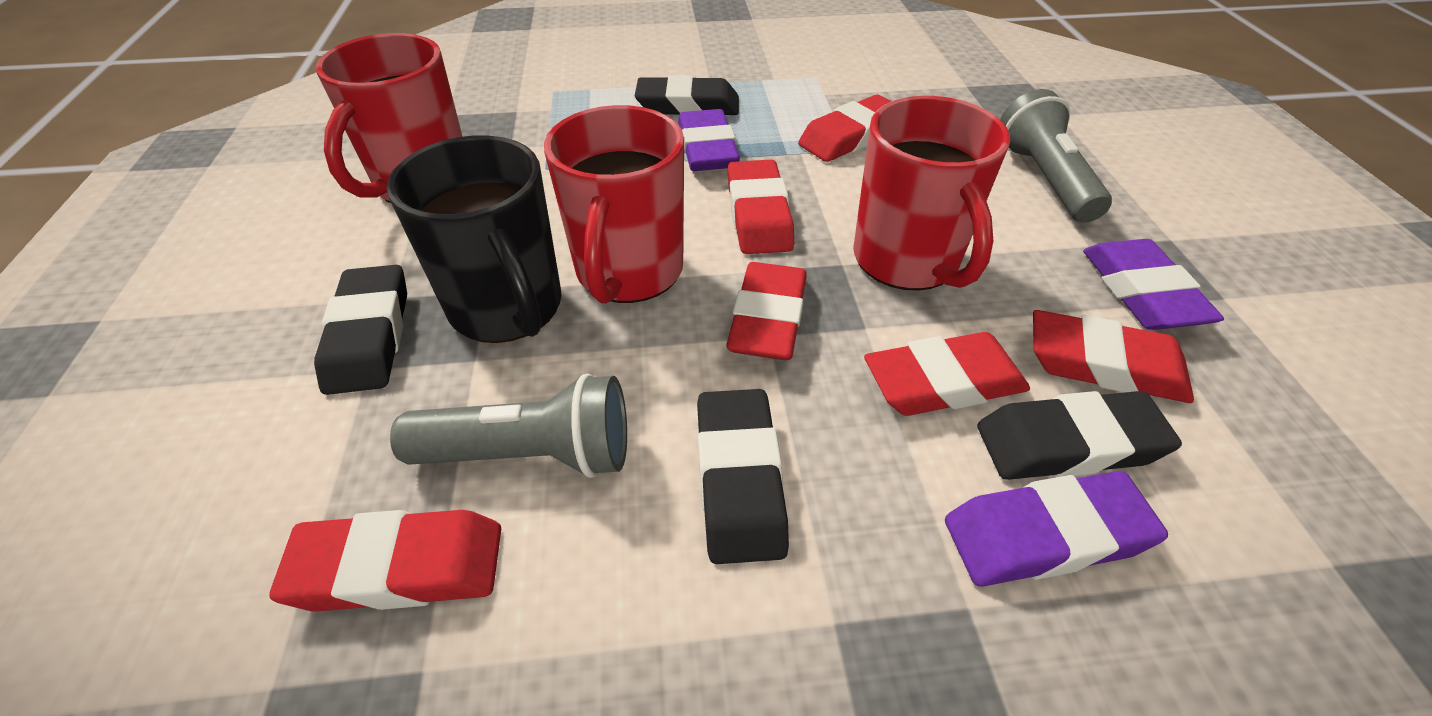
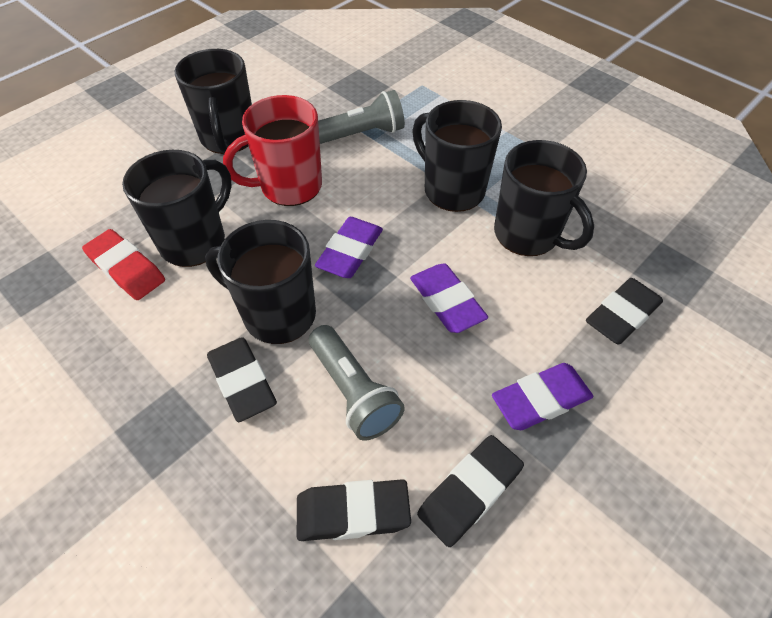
black mug: 1 -> 5
red eraser: 6 -> 1
red mug: 3 -> 1

